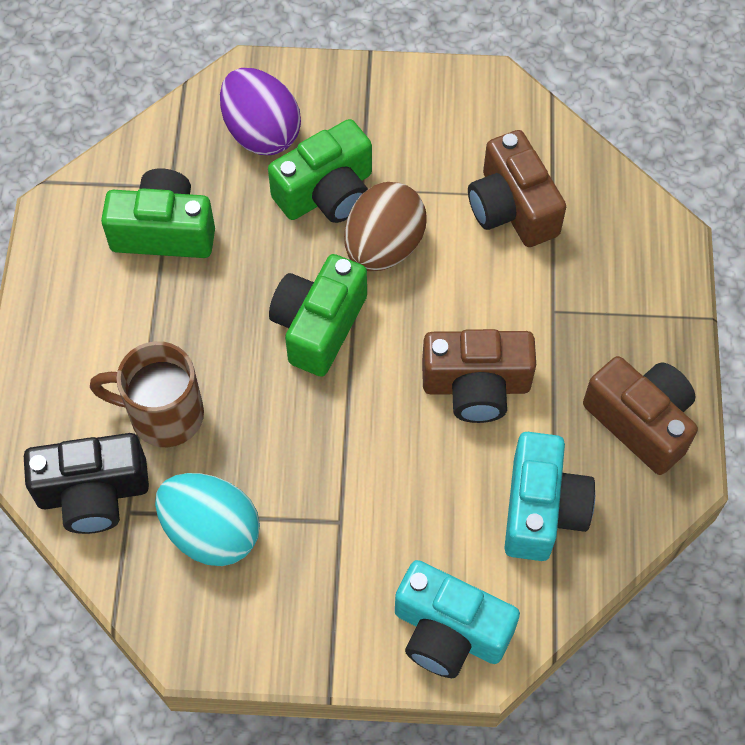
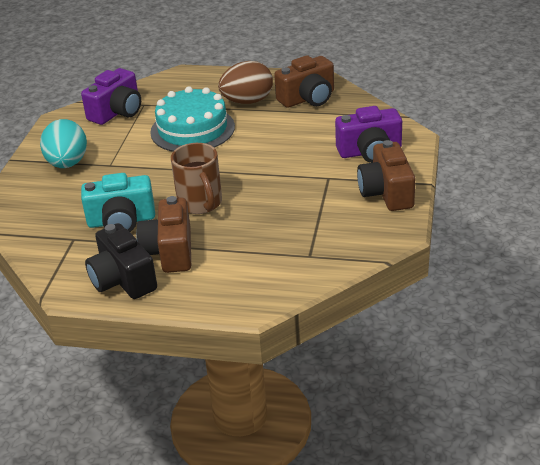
green camera: 3 -> 0
purple camera: 0 -> 2
purple egg: 1 -> 0
turquoise cake: 0 -> 1
turquoise camera: 2 -> 1

